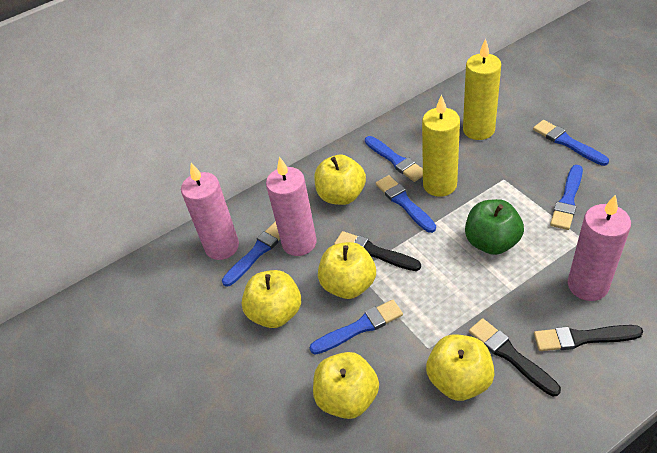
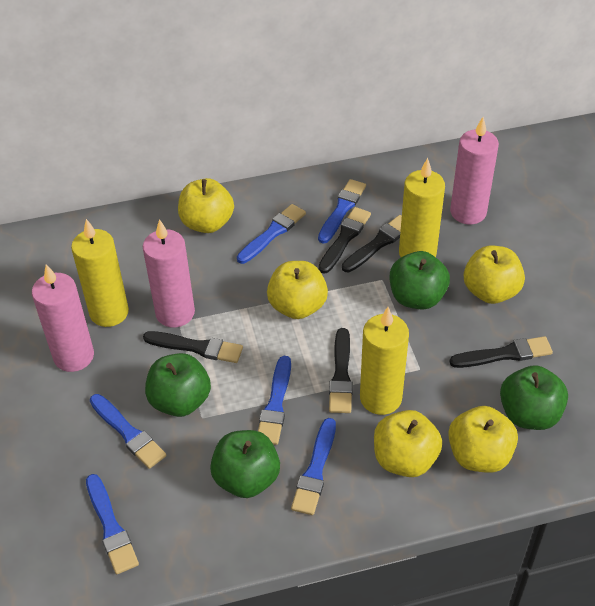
black brush: 3 -> 5
green apple: 1 -> 4
yellow candle: 2 -> 3

